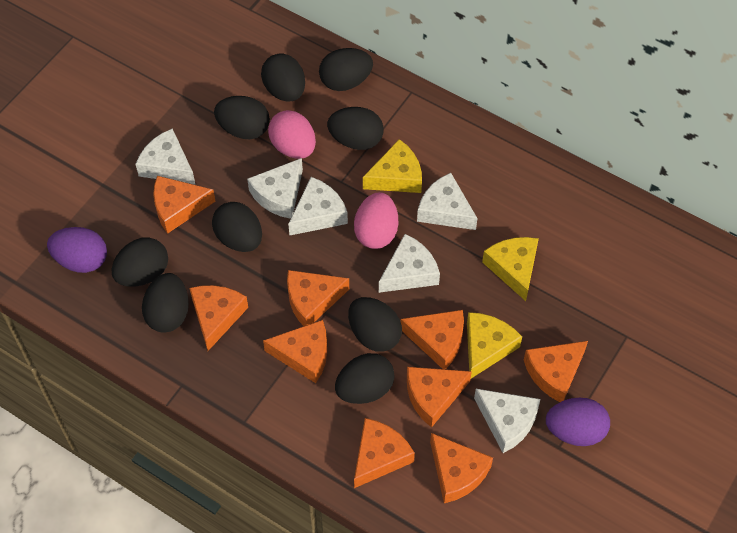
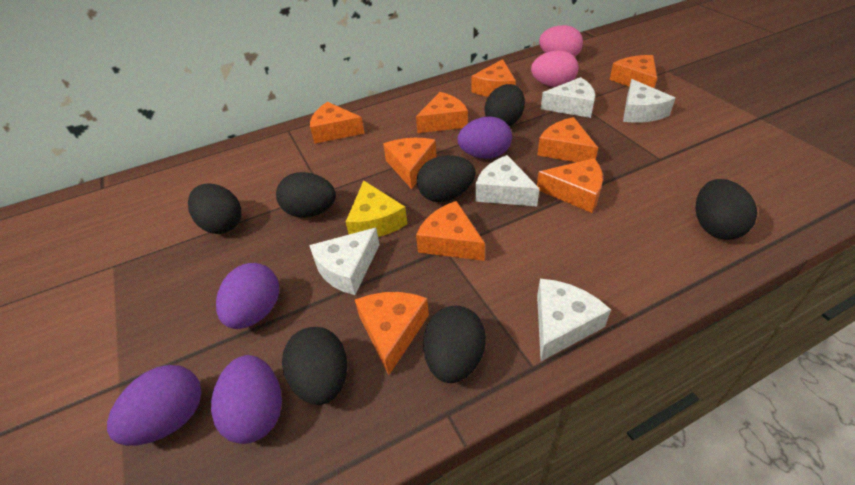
black egg: 9 -> 7
purple egg: 2 -> 4
white cheese: 6 -> 5
yellow cheese: 3 -> 1

